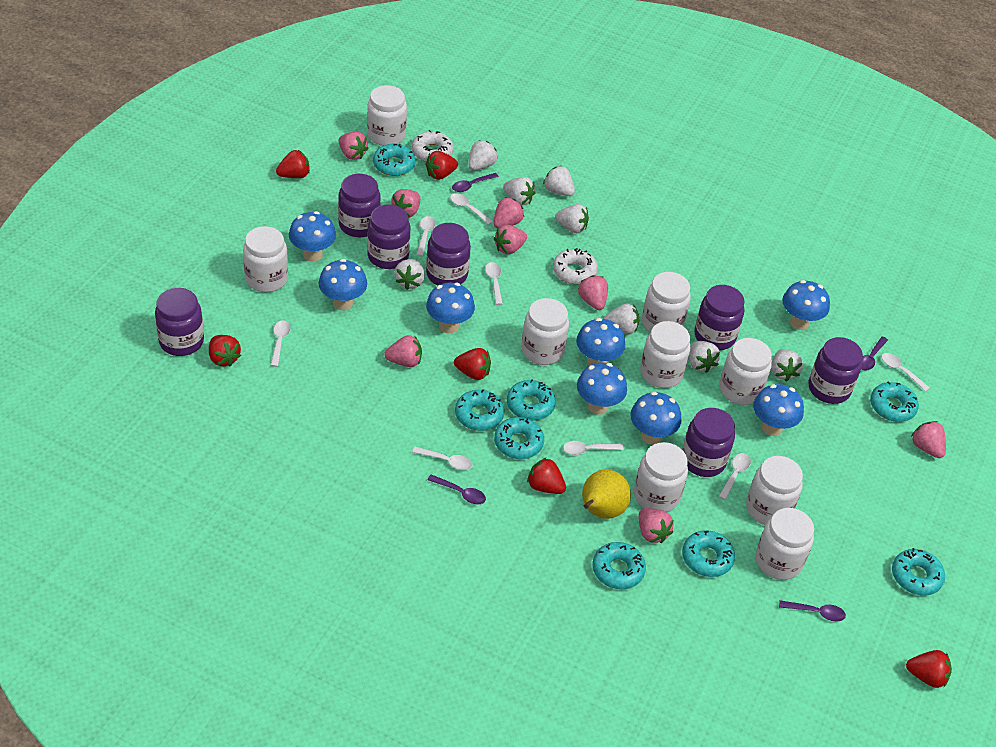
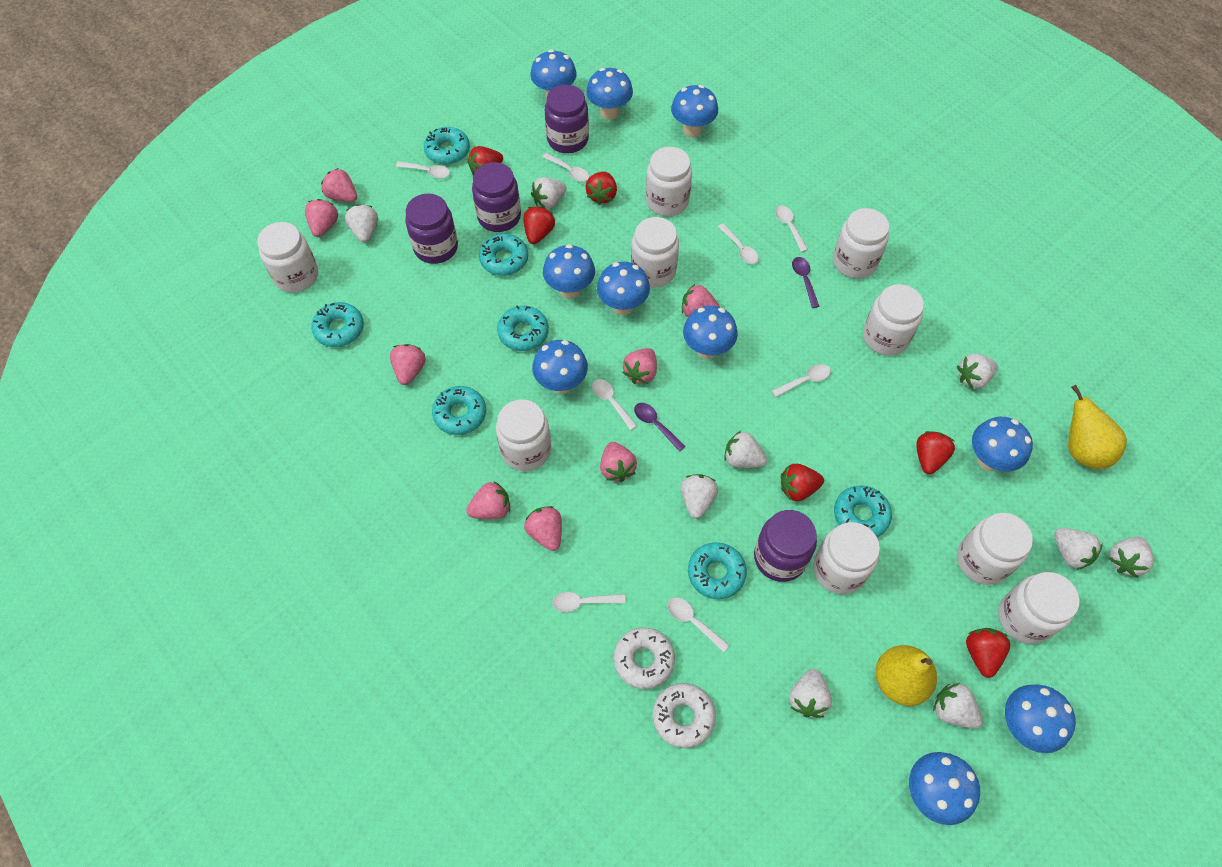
blue mushroom: 8 -> 10
purple jar: 7 -> 4
purple spoon: 4 -> 2
turquoise donut: 8 -> 7
white strawberry: 8 -> 9
yellow pear: 1 -> 2

